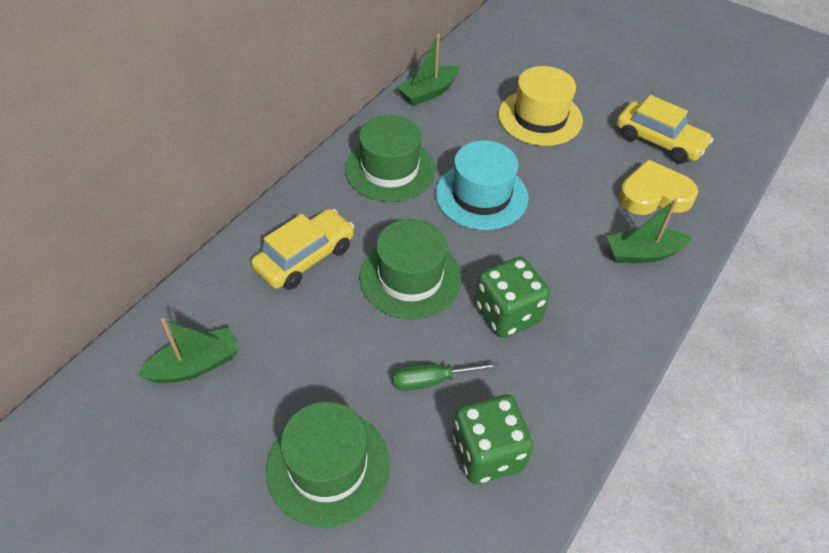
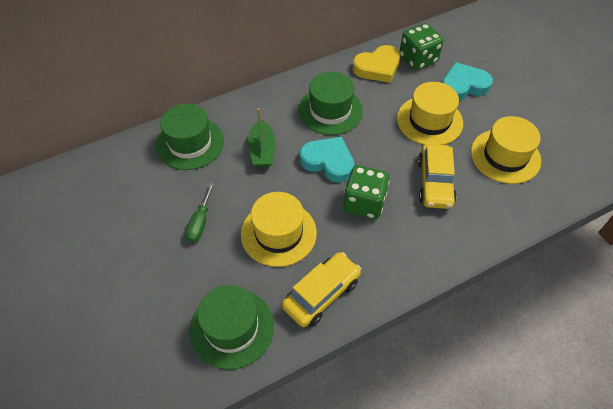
green boat: 3 -> 1
turquoise hat: 1 -> 0
turquoise heart: 0 -> 2
yellow hat: 1 -> 3

